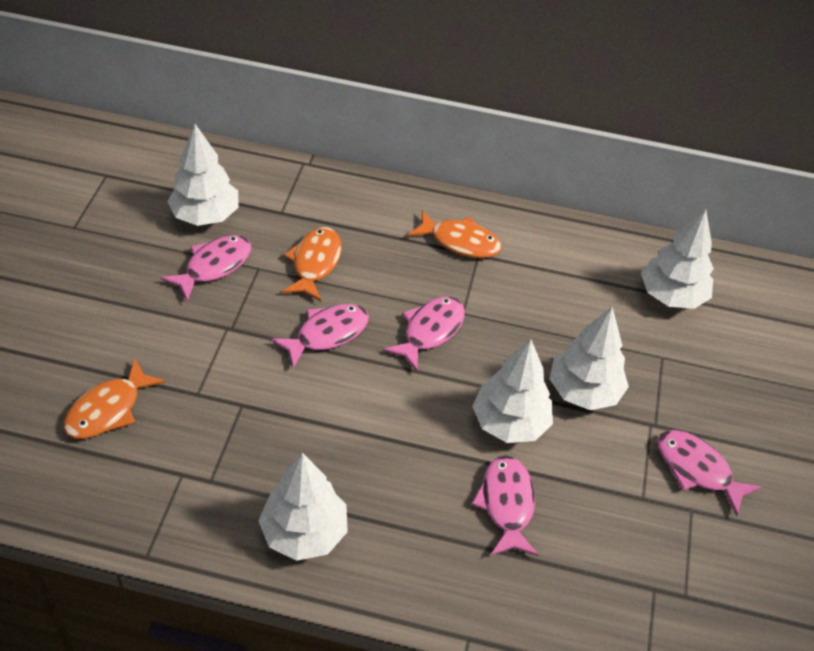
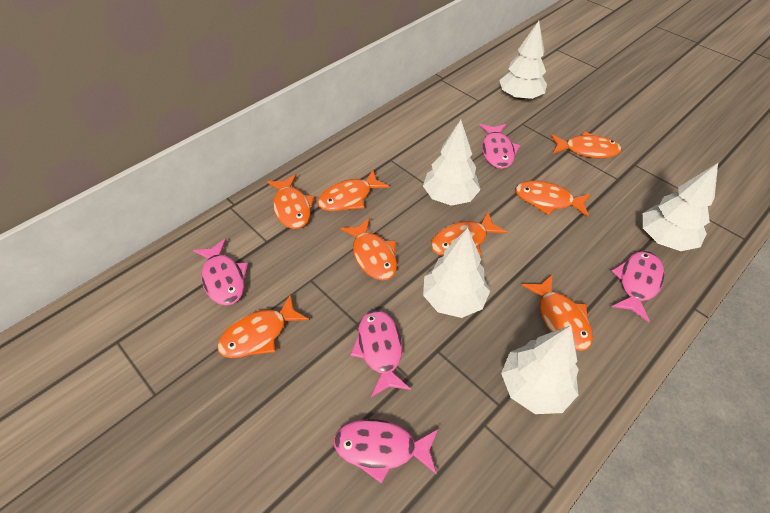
orange fish: 3 -> 8

